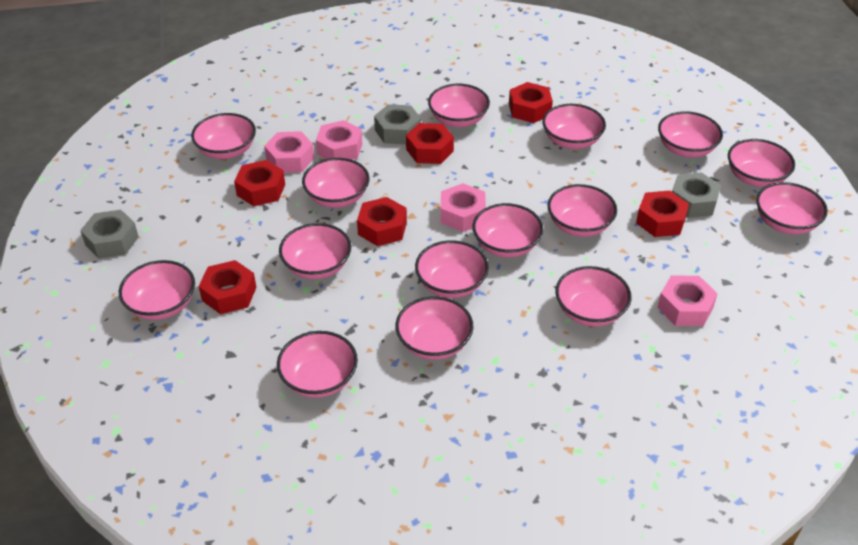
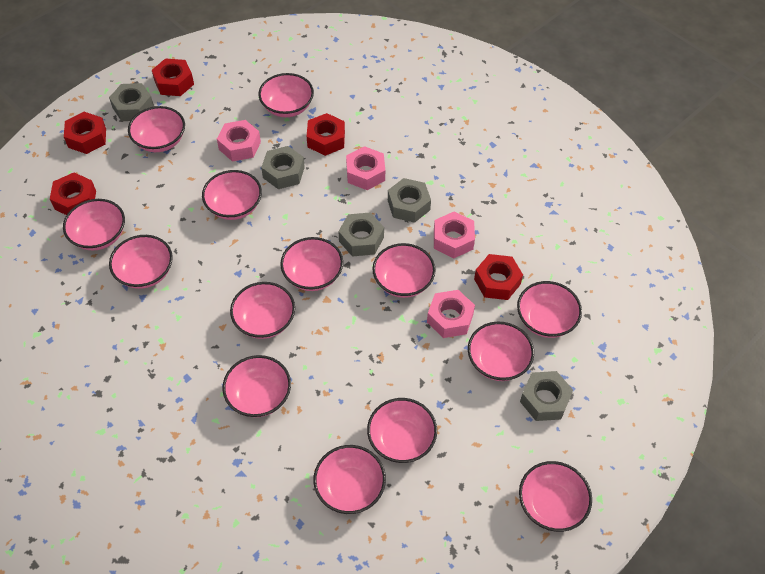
grey nut: 3 -> 5
pink bowl: 15 -> 14
red nut: 6 -> 5

